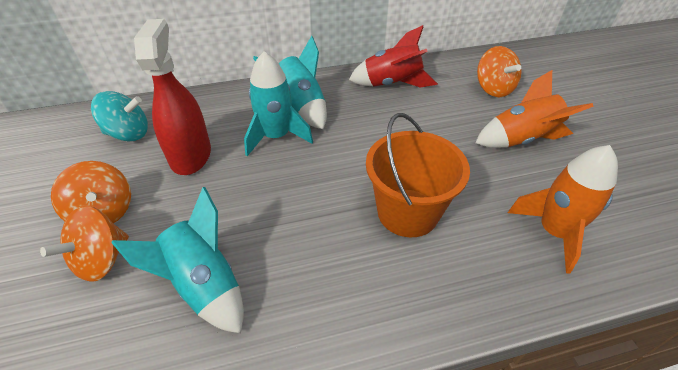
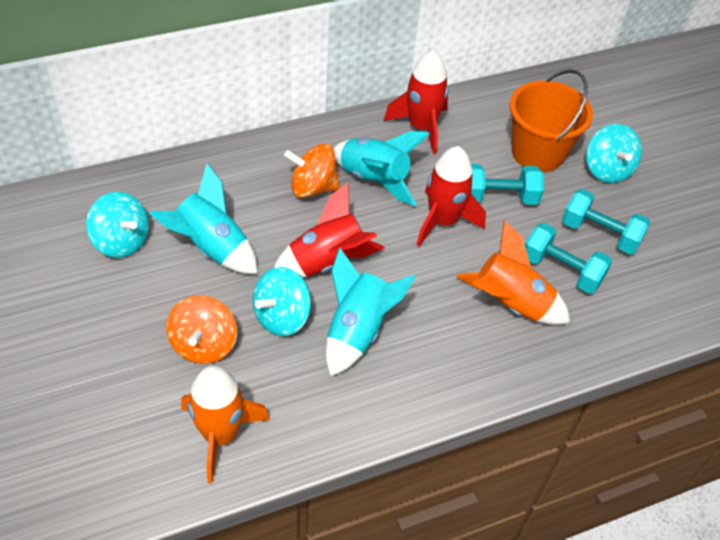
orange spinning top: 3 -> 2
red rocket: 1 -> 3
red spray bottle: 1 -> 0
turquoise dumbbell: 0 -> 3
turquoise spinning top: 1 -> 3

